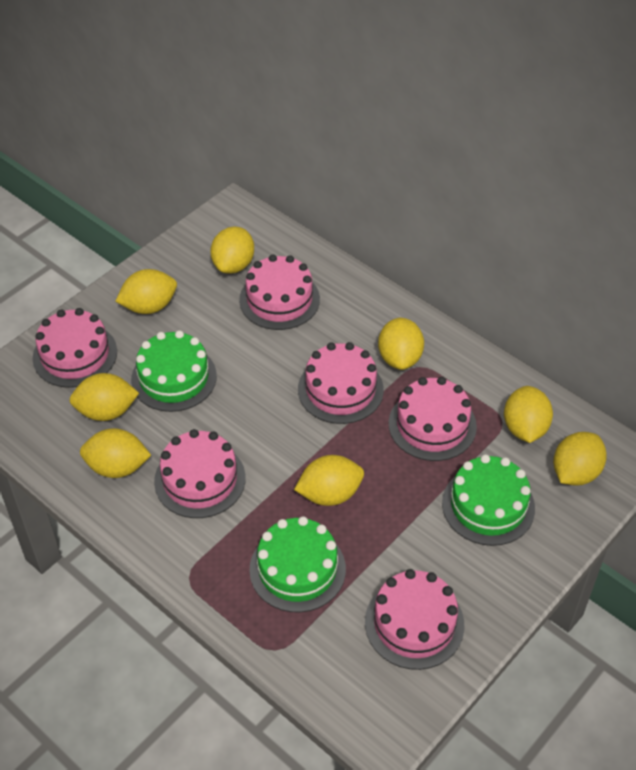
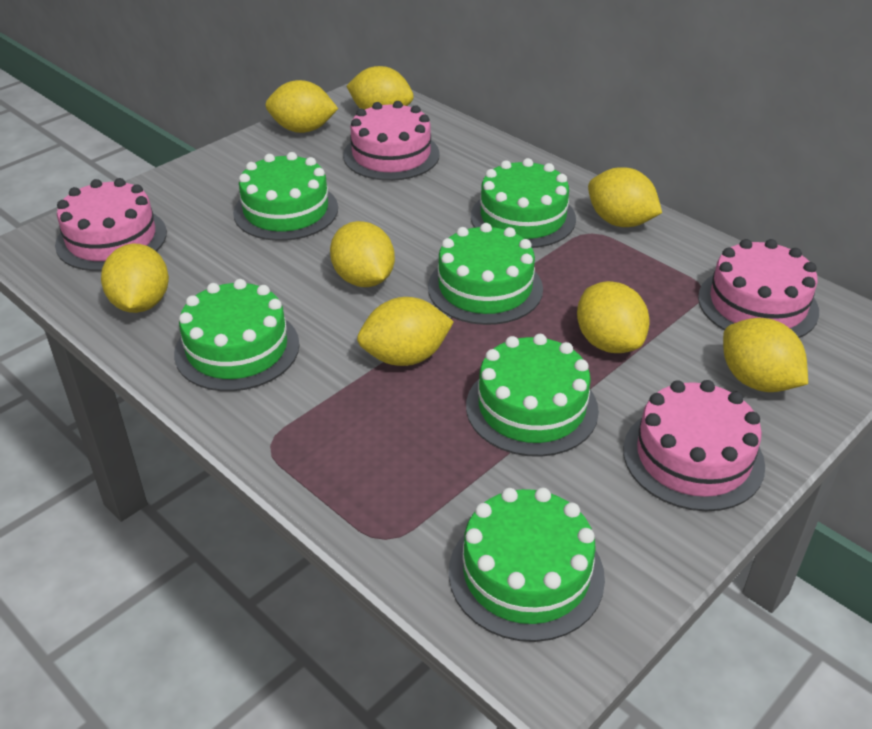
green cake: 3 -> 6
pink cake: 6 -> 4

